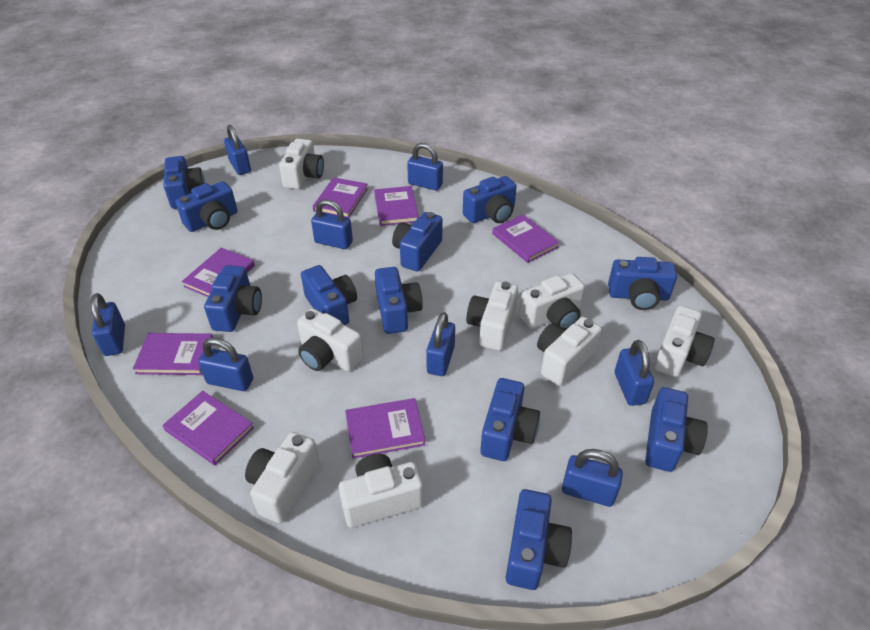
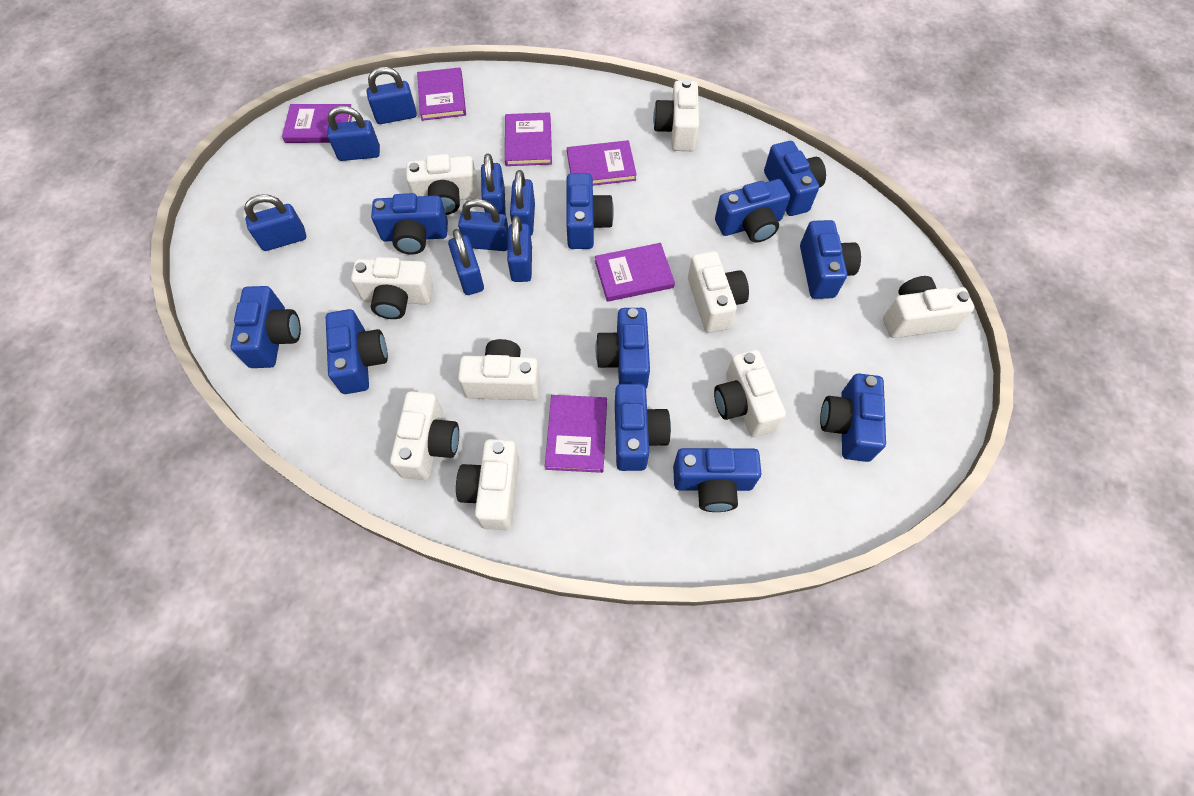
purple book: 7 -> 6
white camera: 8 -> 9

